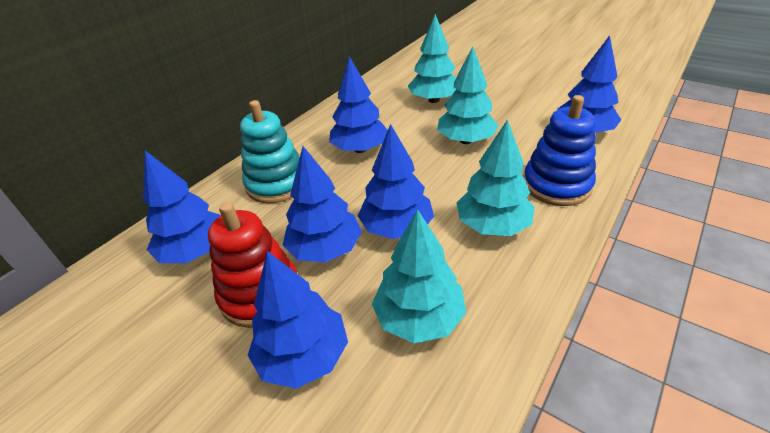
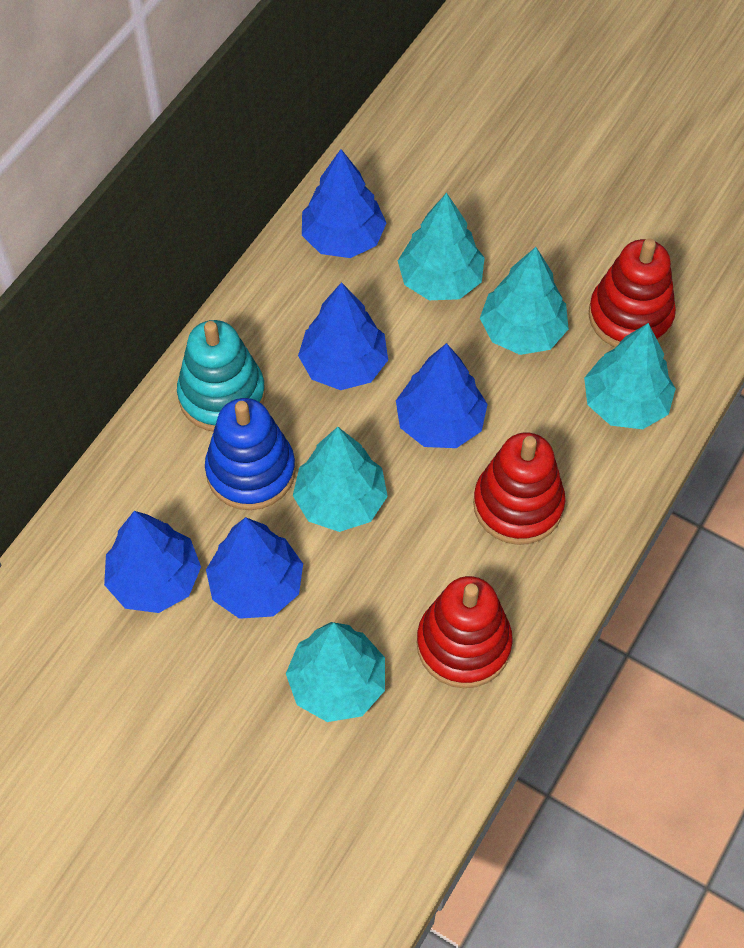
blue tree: 6 -> 5
red stacking toy: 1 -> 3
turquoise tree: 4 -> 5

